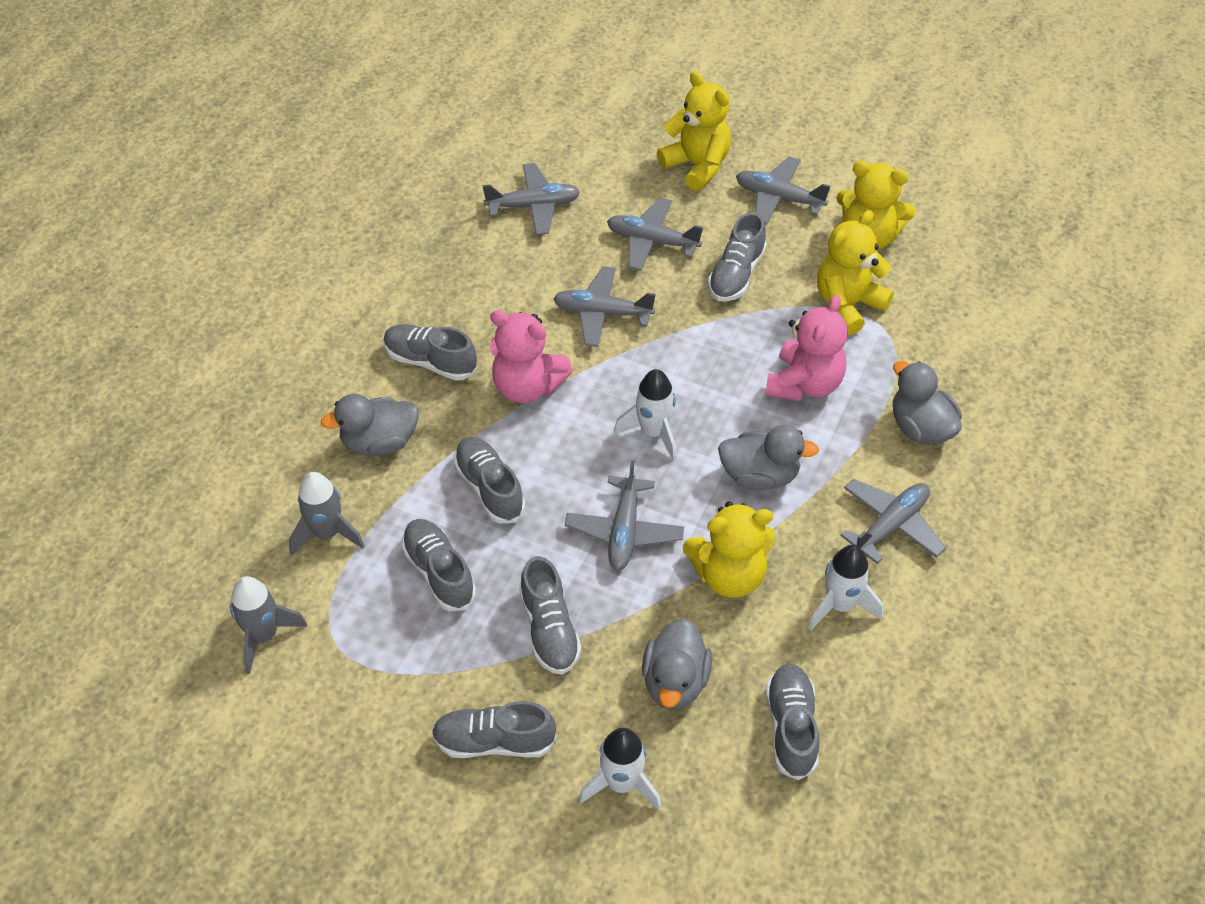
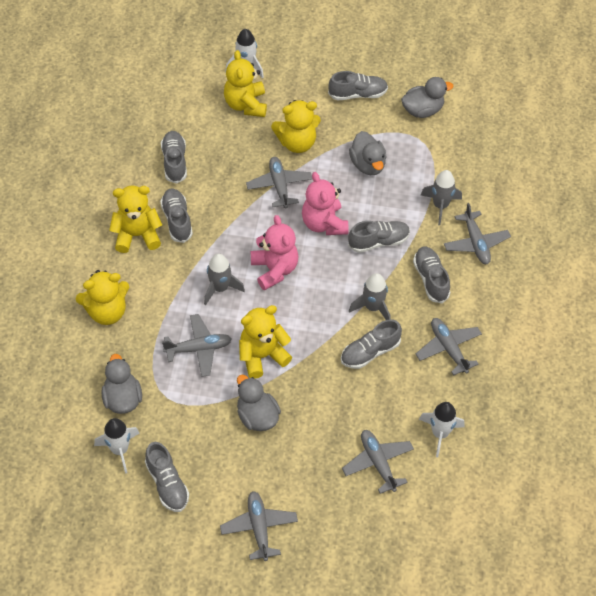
grey rocket: 2 -> 3
yellow teddy bear: 4 -> 5

